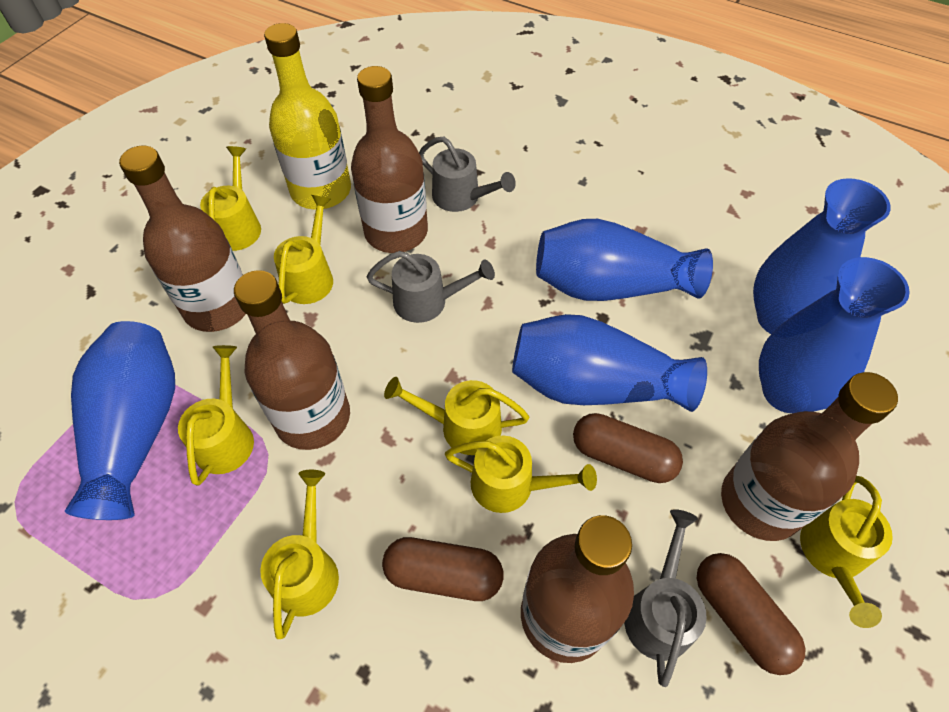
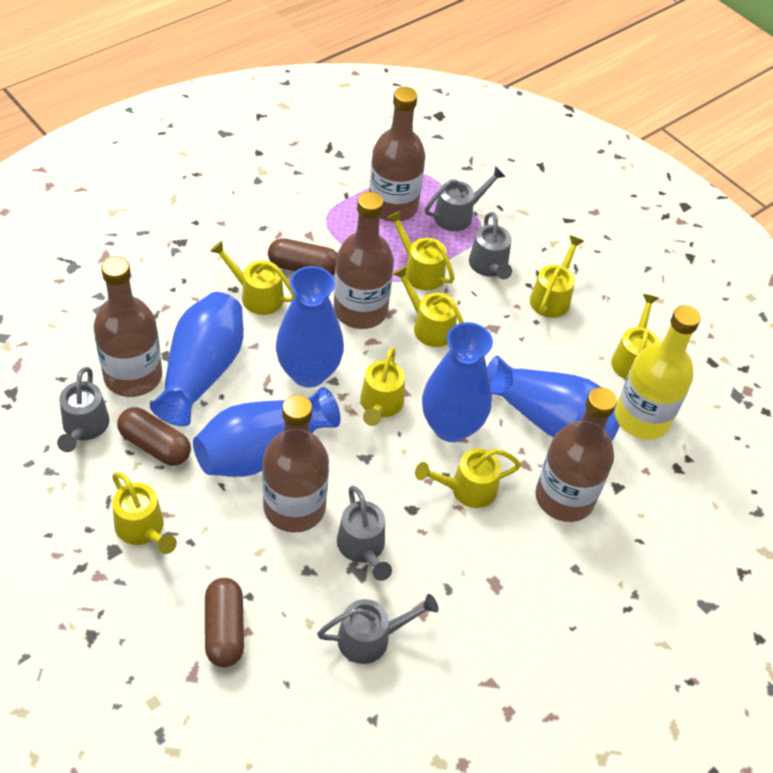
grey watering can: 3 -> 5
yellow watering can: 7 -> 8

